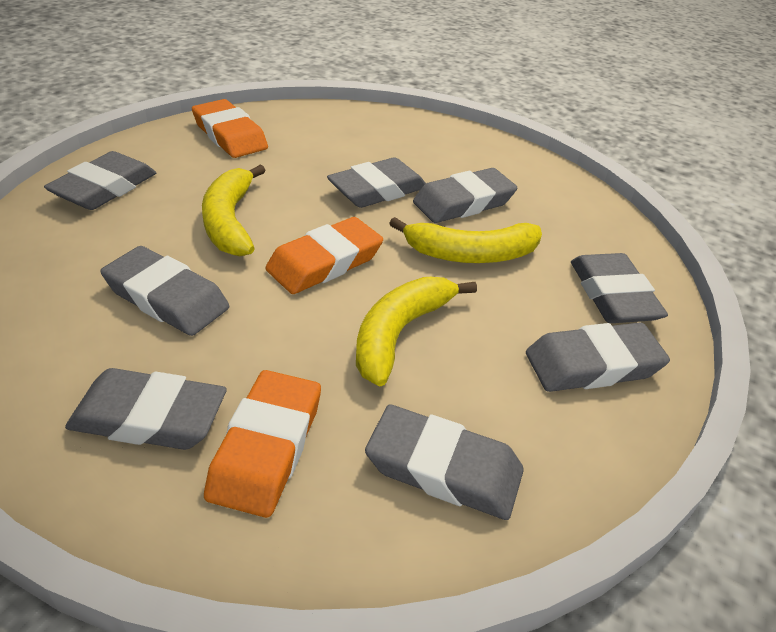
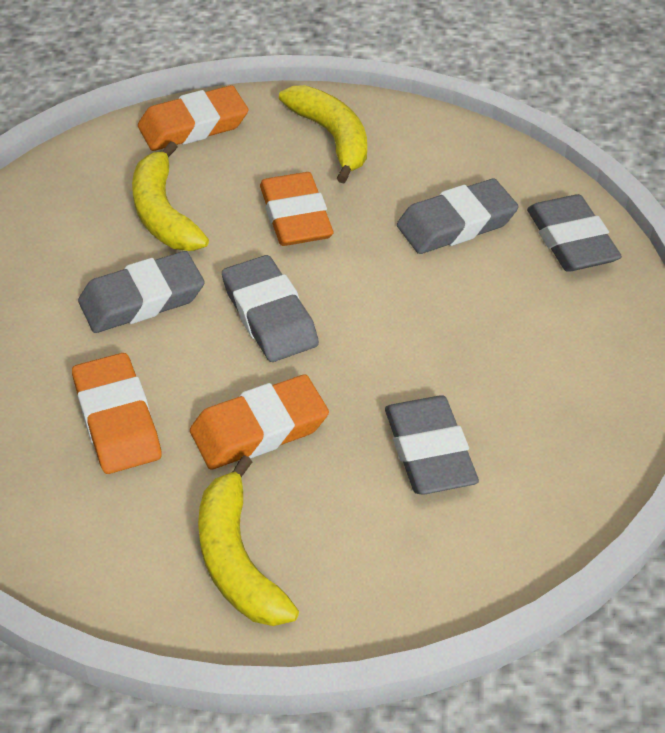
grey eraser: 8 -> 5
orange eraser: 3 -> 4

